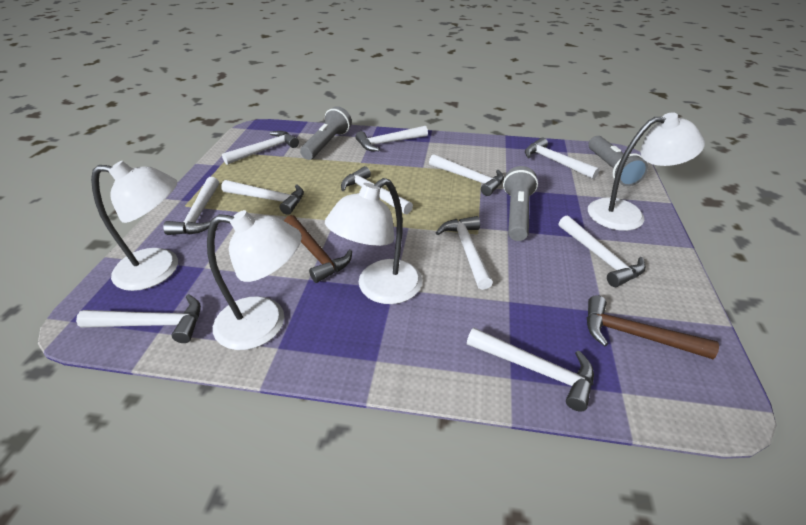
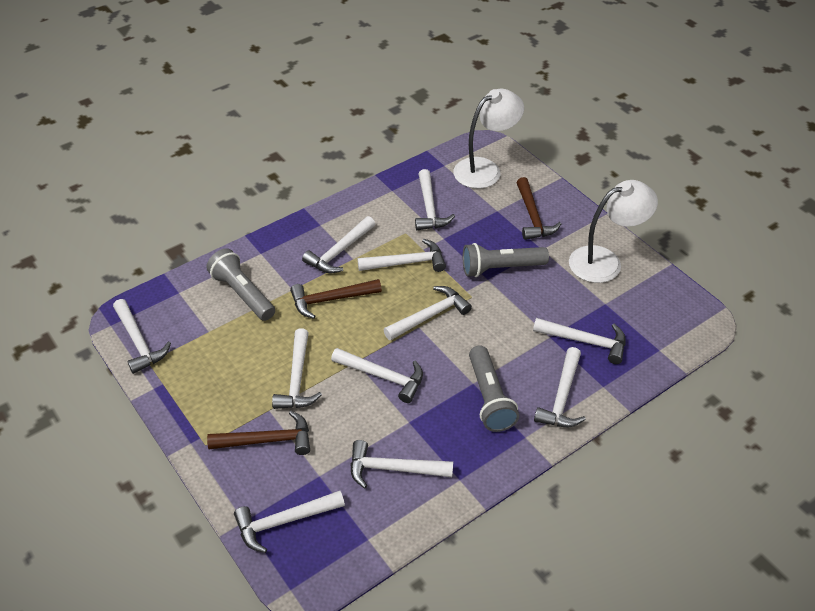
brown hammer: 2 -> 3
white lamp: 4 -> 2

